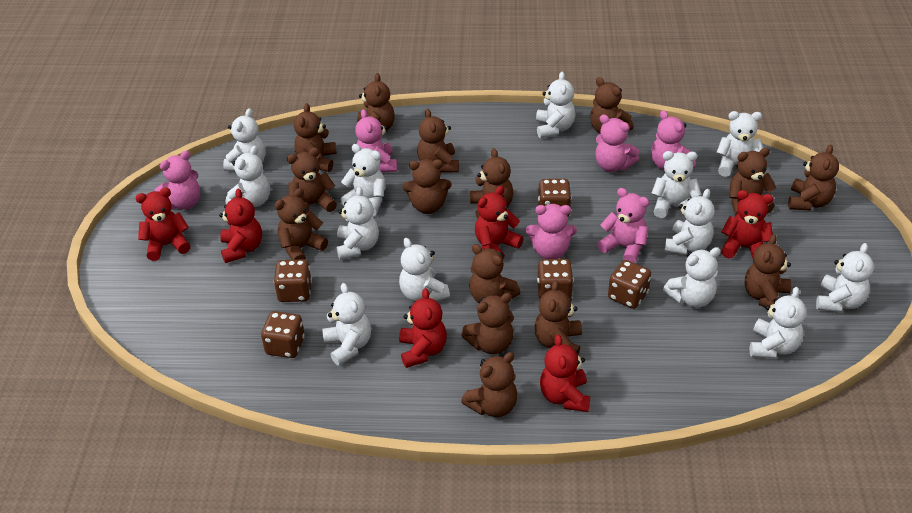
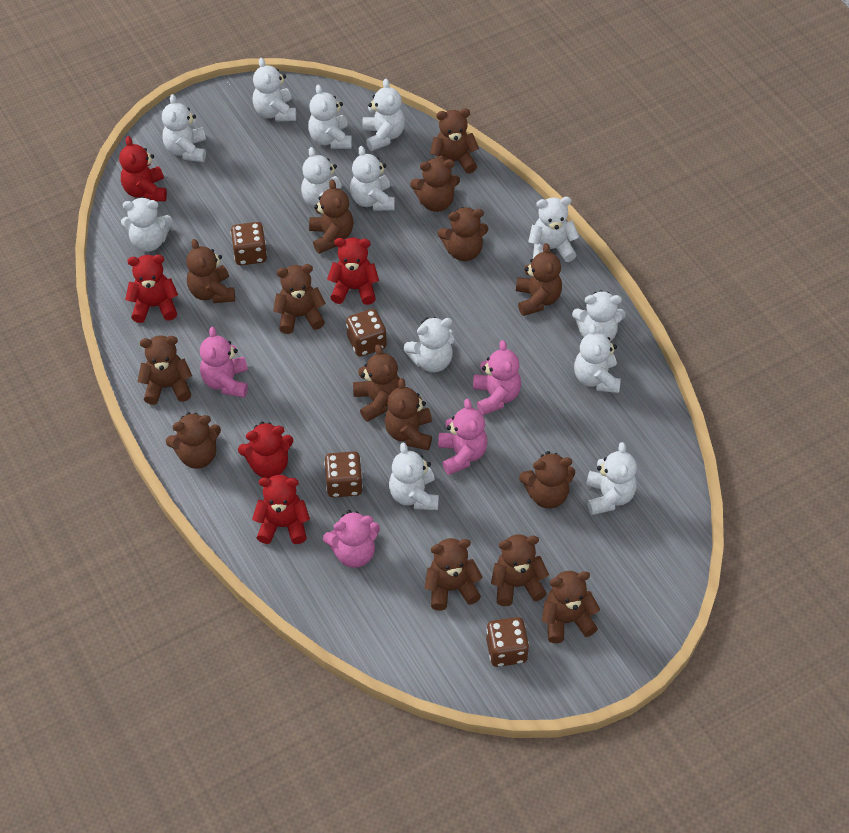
brown dice: 5 -> 4
pink teddy bear: 6 -> 4
red teddy bear: 6 -> 5

